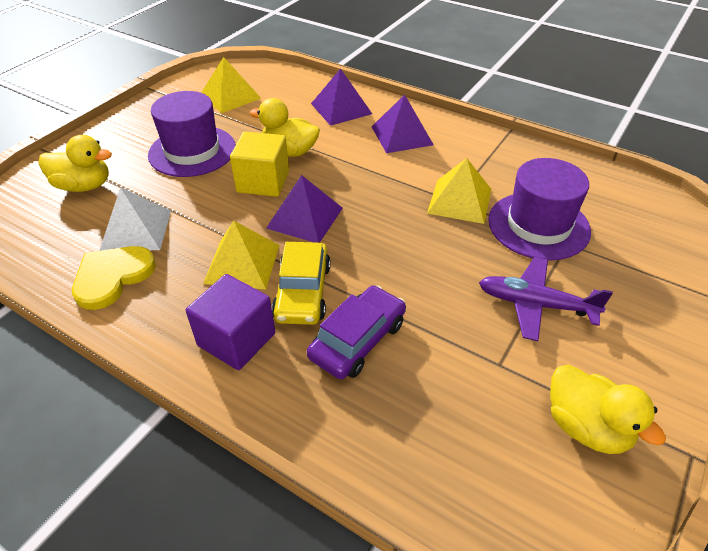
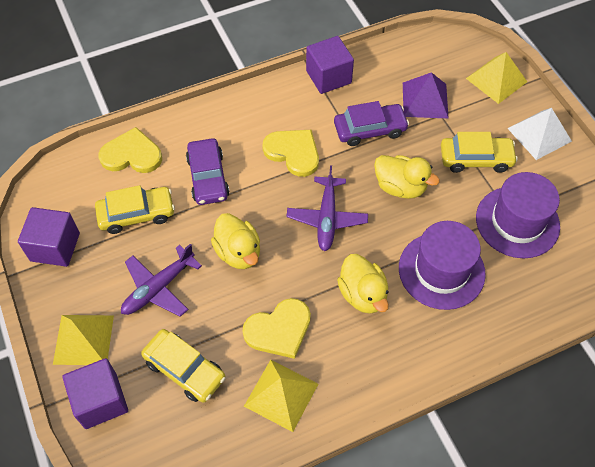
purple car: 1 -> 2
purple cube: 1 -> 3
purple plane: 1 -> 2
purple pyramid: 3 -> 1
yellow car: 1 -> 3
yellow cube: 1 -> 0
yellow heart: 1 -> 3

